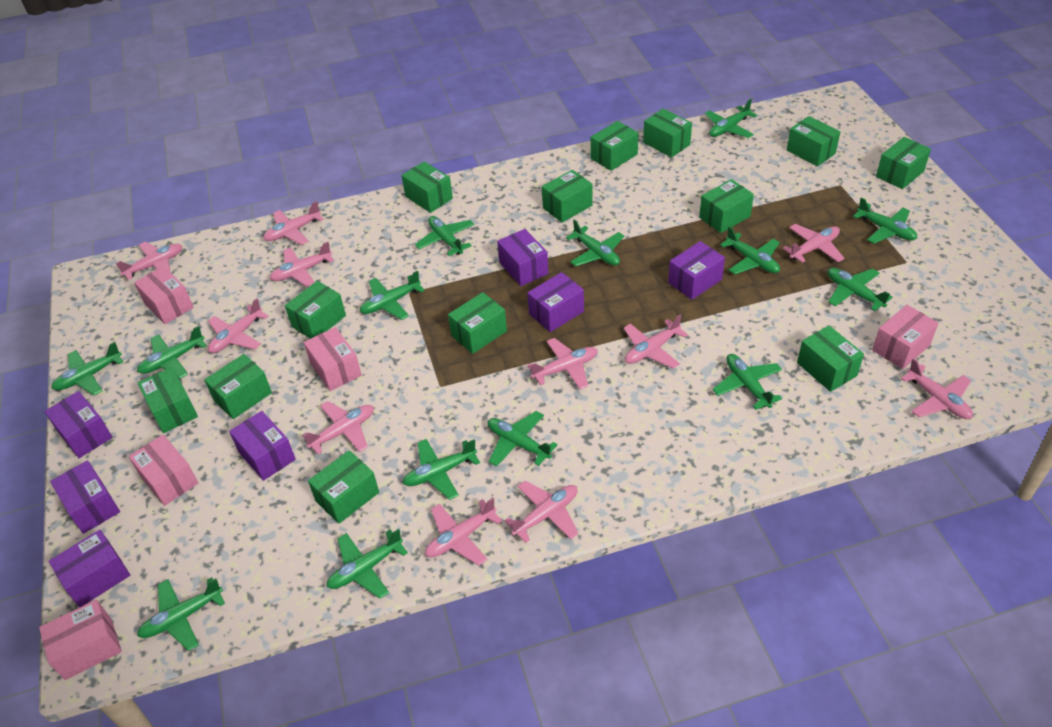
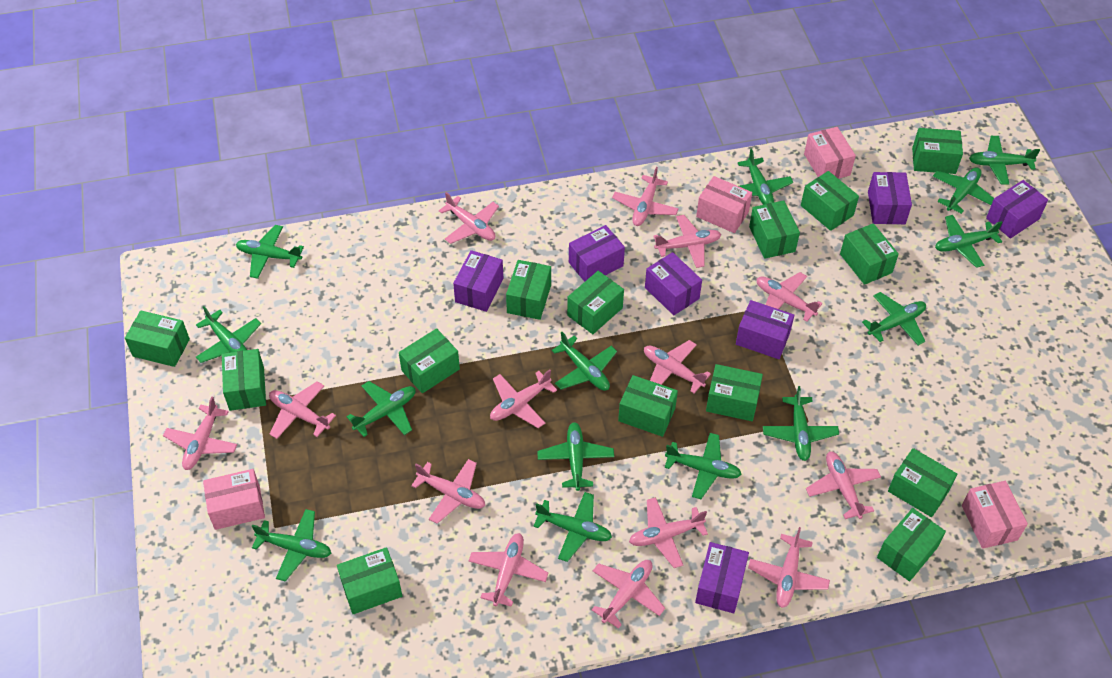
green box: 13 -> 14
pink box: 5 -> 4
pink plane: 11 -> 14

